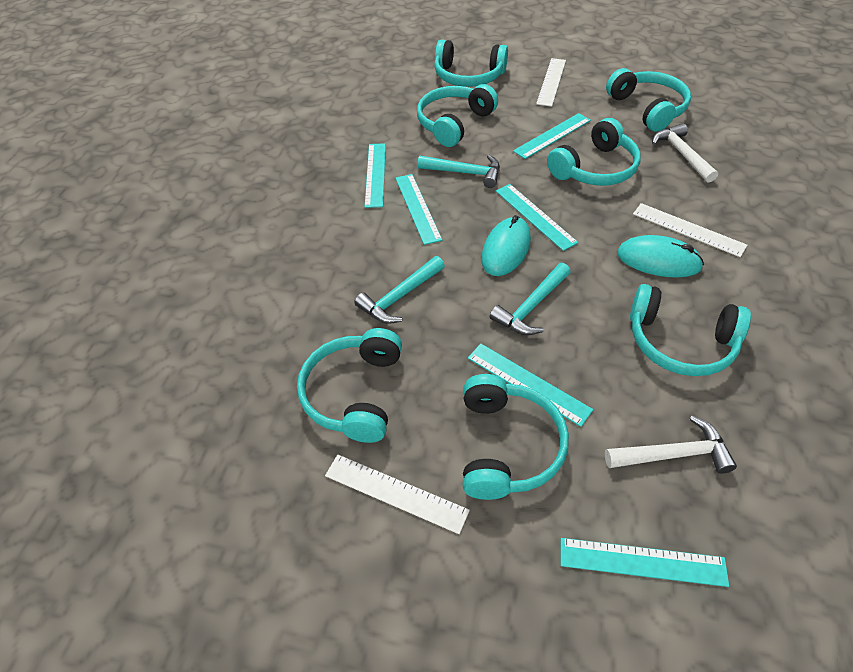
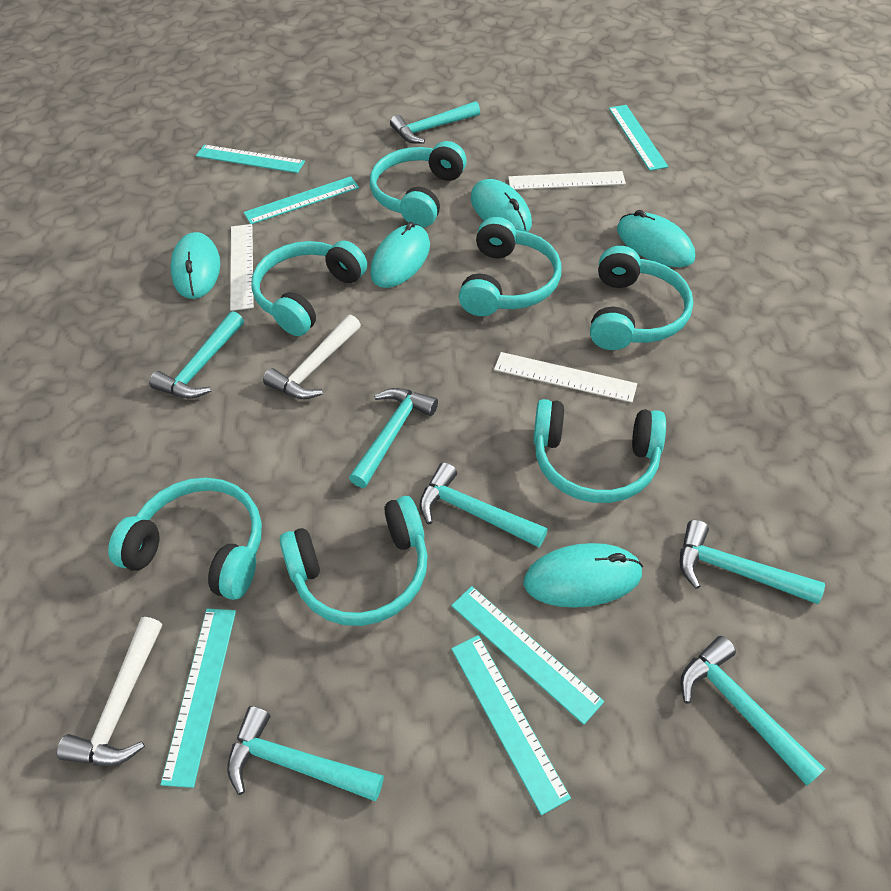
turquoise hammer: 3 -> 7
turquoise mouse: 2 -> 5

